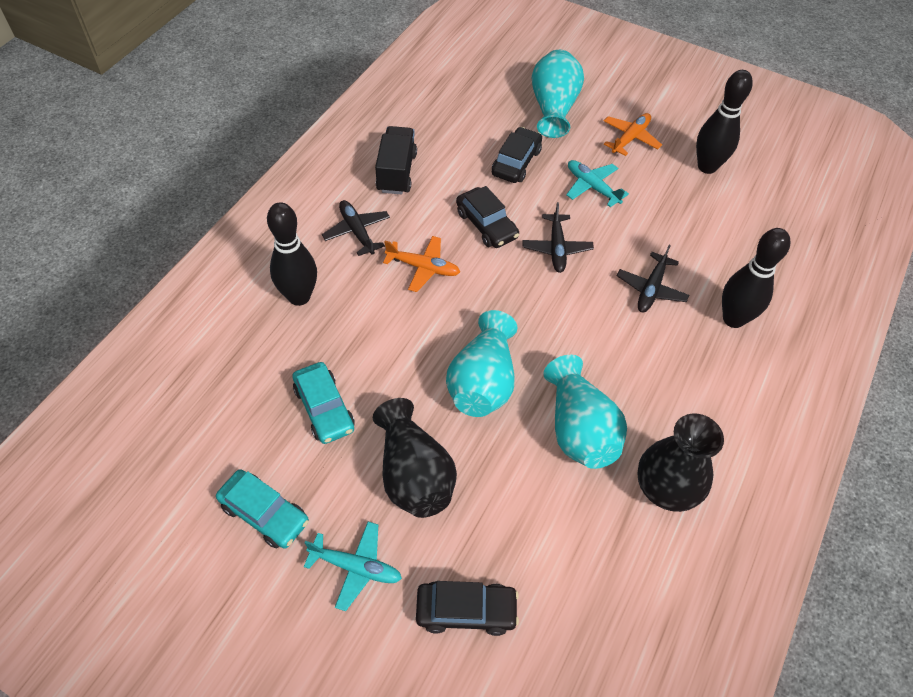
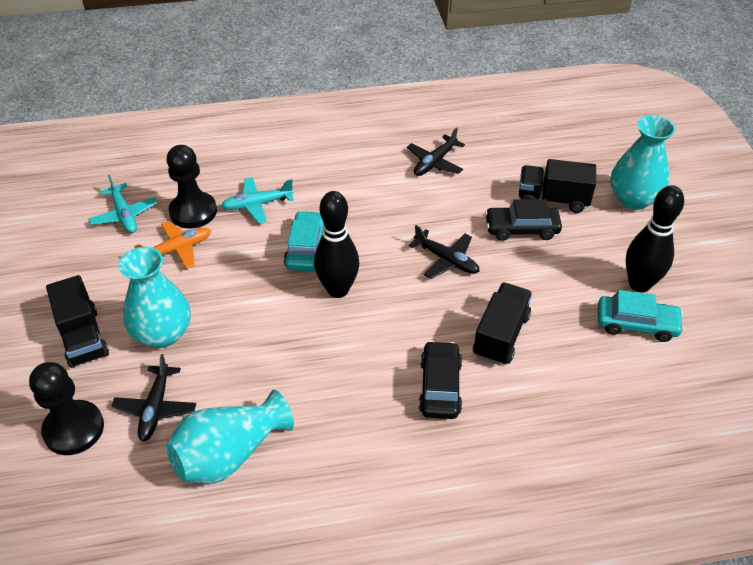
black bowling pin: 3 -> 2
black car: 3 -> 2
black pawn: 0 -> 2
black truck: 1 -> 3
black vase: 2 -> 0
orange plane: 2 -> 1

